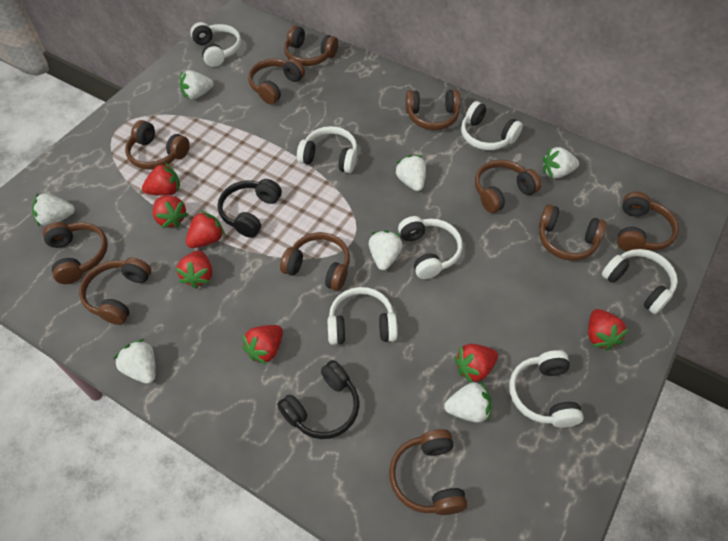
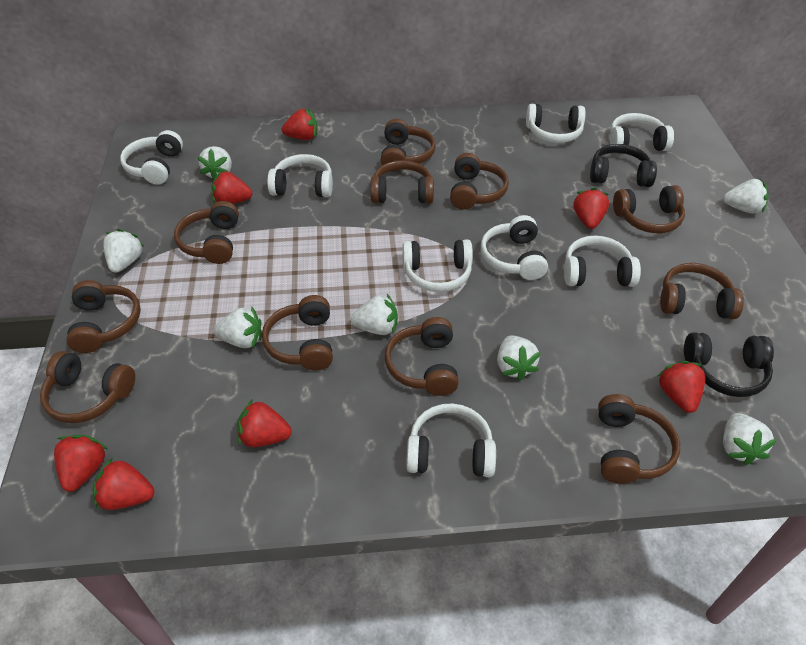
white headphones: 7 -> 8

